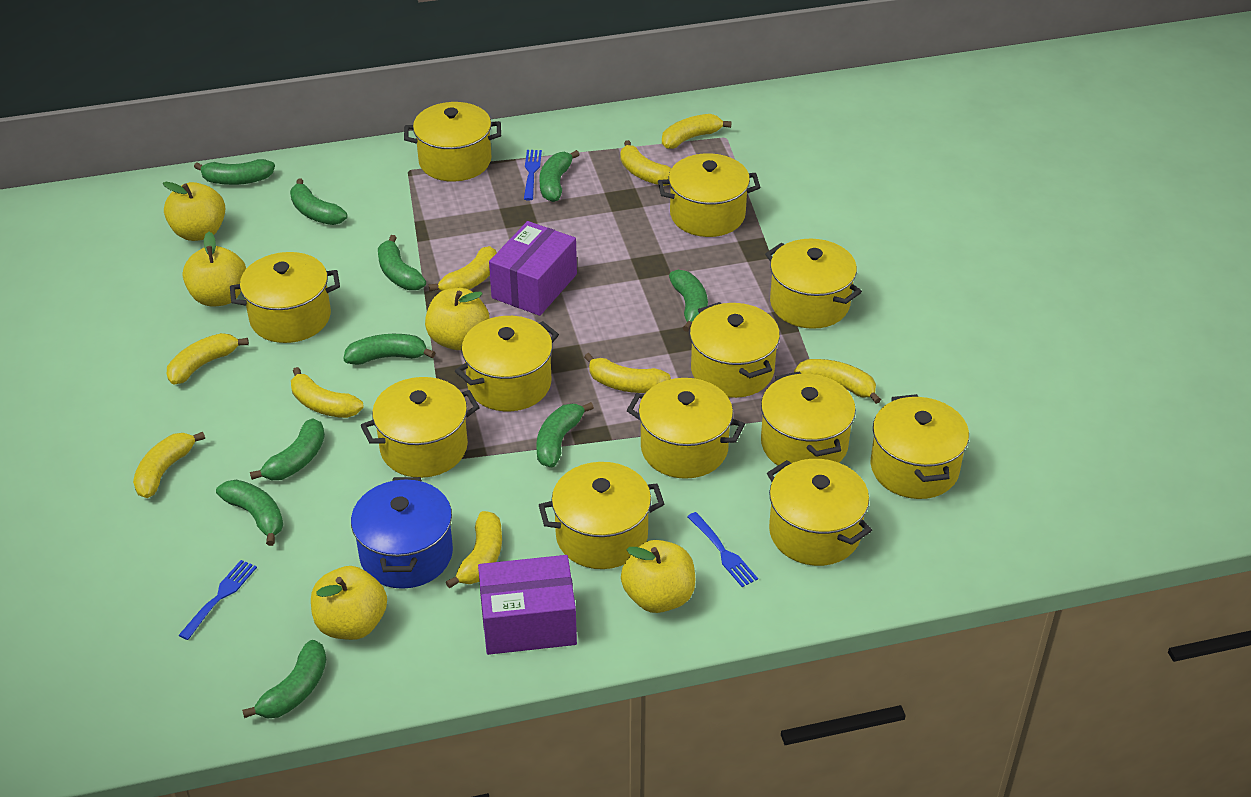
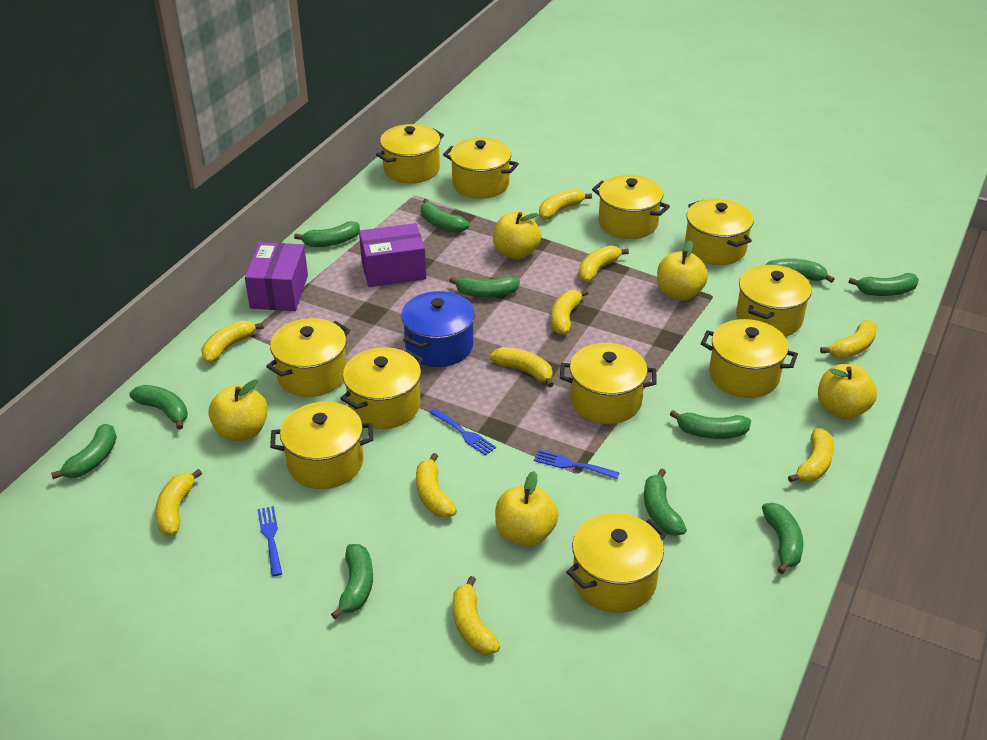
green banana: 10 -> 11
yellow banana: 9 -> 10
yellow pot: 12 -> 11

